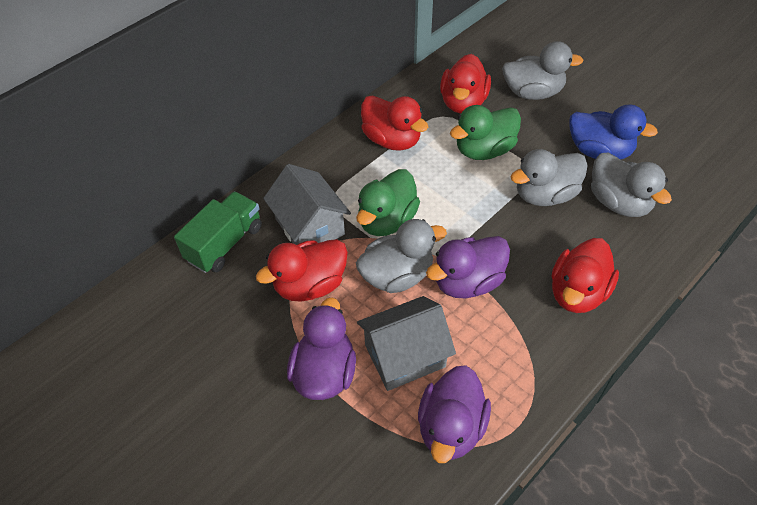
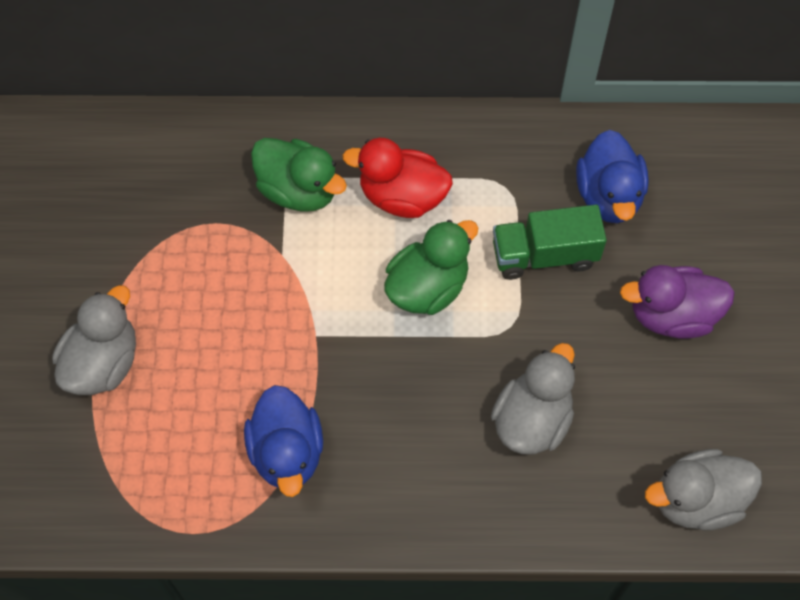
blue duck: 1 -> 2
grey duck: 4 -> 3
grey house: 2 -> 0
purple duck: 3 -> 1
red duck: 4 -> 1

